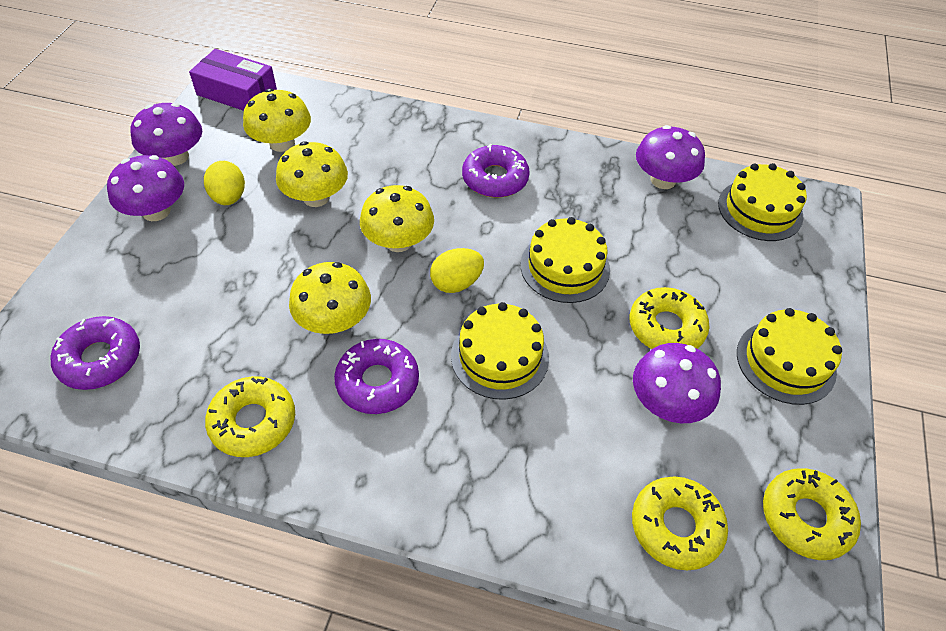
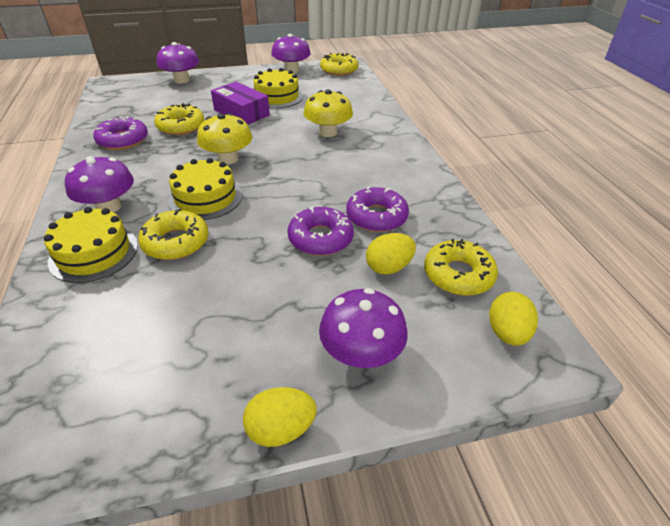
yellow cake: 4 -> 3
yellow egg: 2 -> 3
yellow mushroom: 4 -> 2

